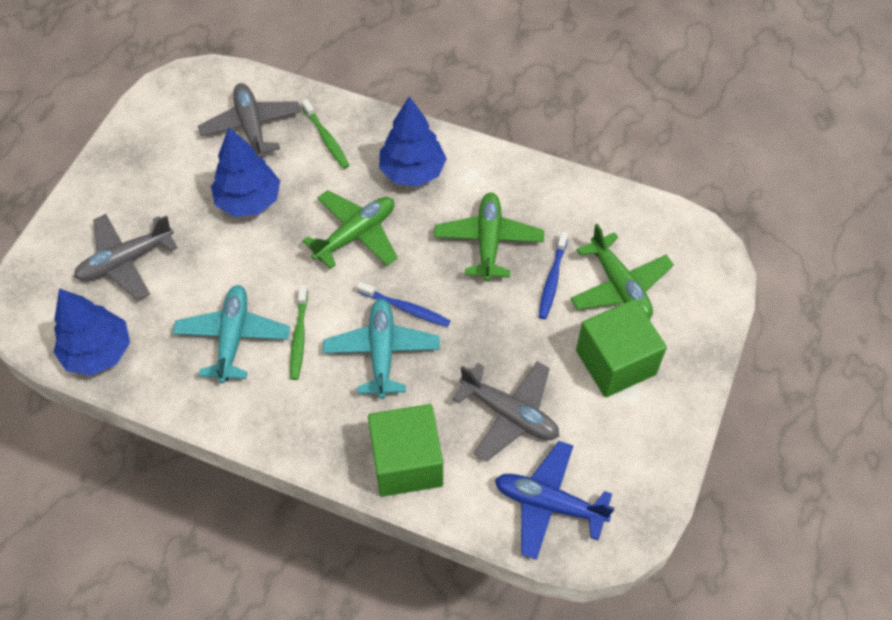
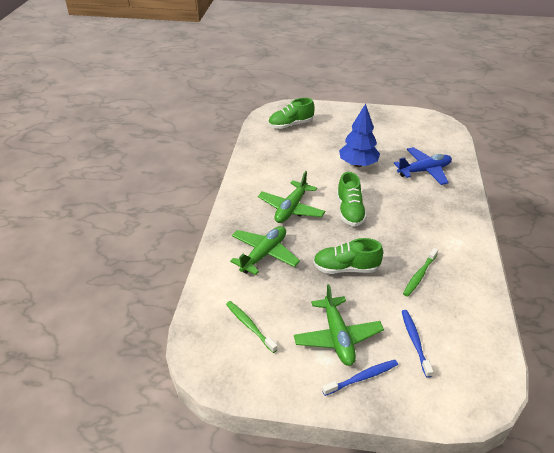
blue tree: 3 -> 1
green cube: 2 -> 0
green shoe: 0 -> 3
grey plane: 3 -> 0
turquoise plane: 2 -> 0

